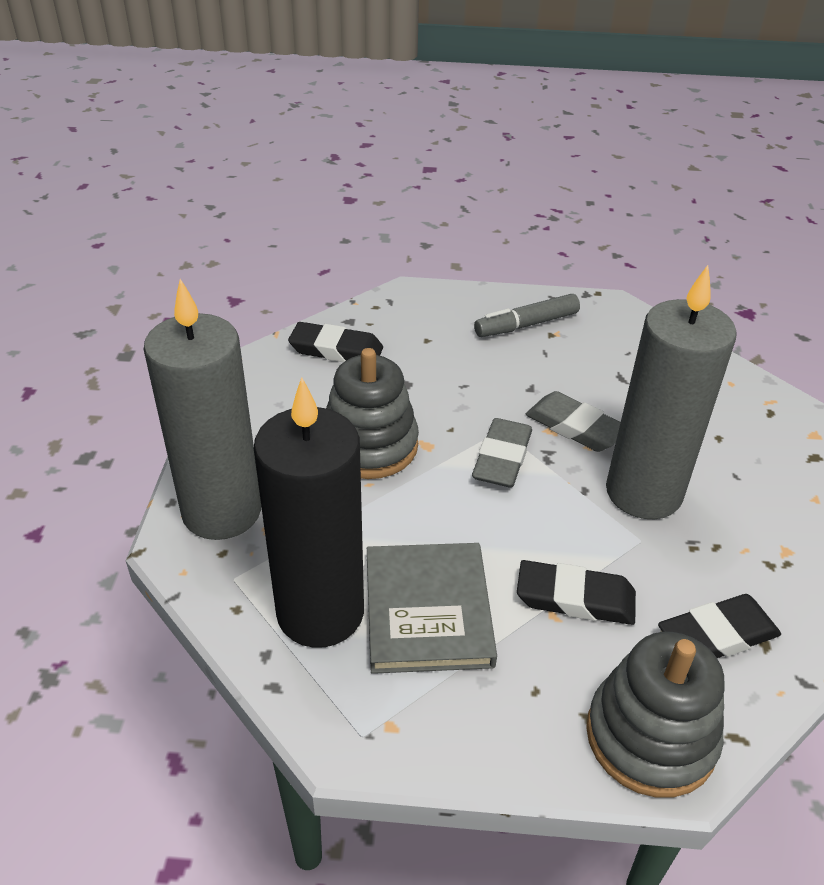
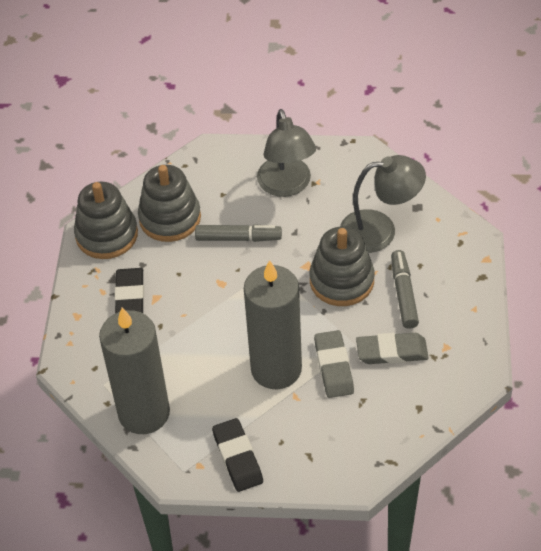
black candle: 1 -> 0
black eraser: 3 -> 2
grey book: 1 -> 0
grey lamp: 0 -> 2
grey marker: 1 -> 2
grey stacking toy: 2 -> 3

